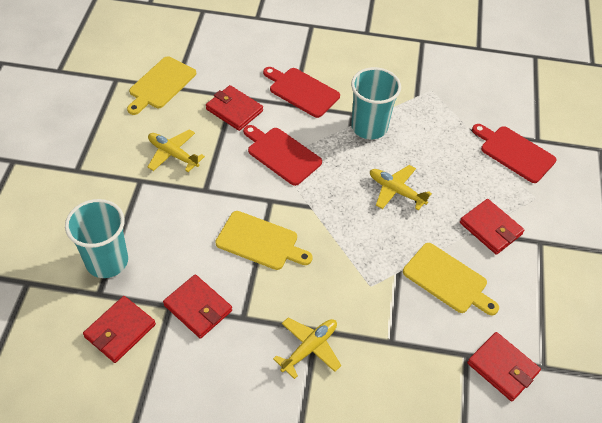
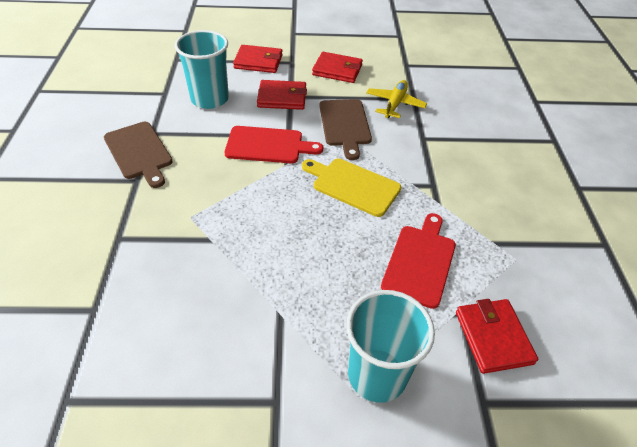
brown cutting board: 0 -> 2
red cutting board: 3 -> 2
red wallet: 5 -> 4
yellow cutting board: 3 -> 1
yellow plane: 3 -> 1

